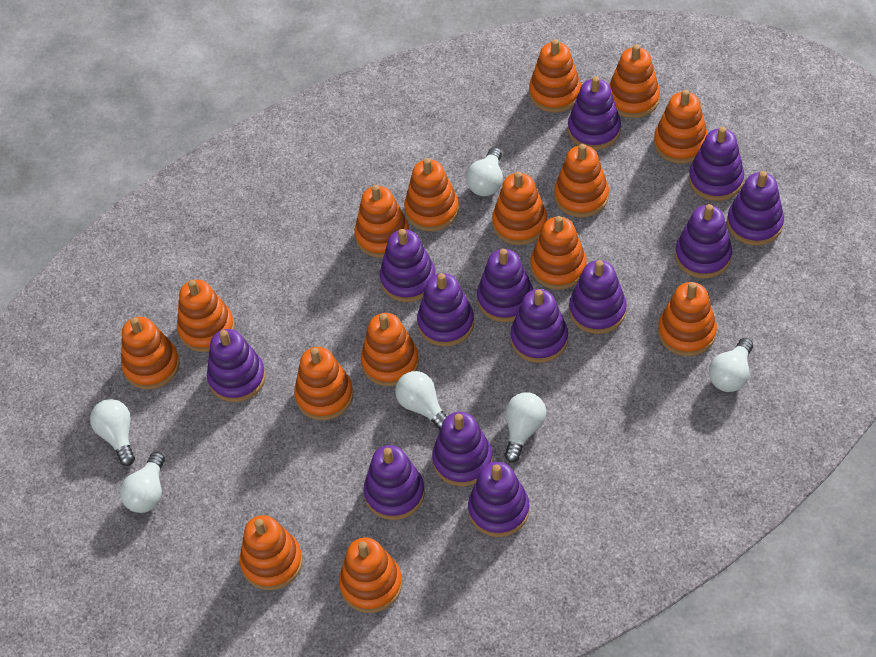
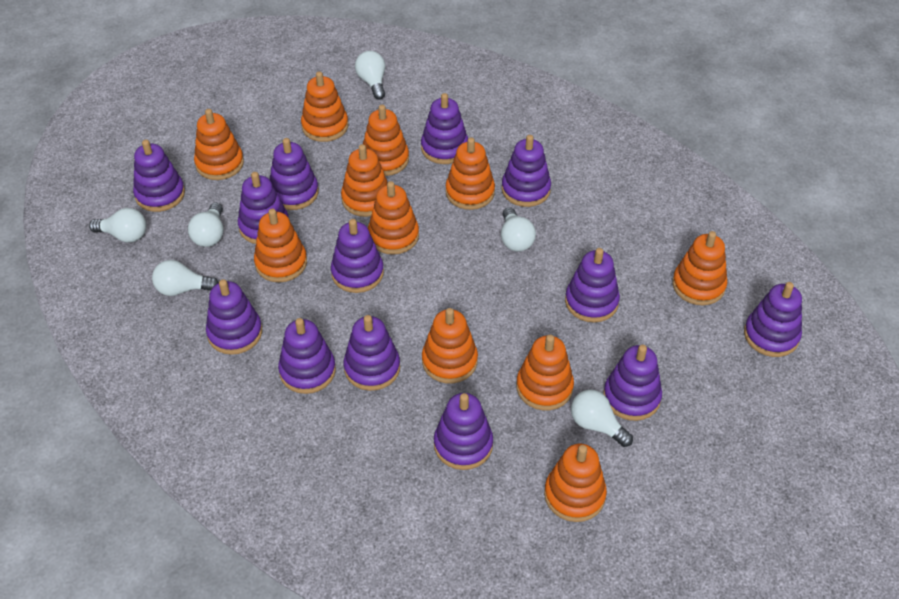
orange stacking toy: 15 -> 11

